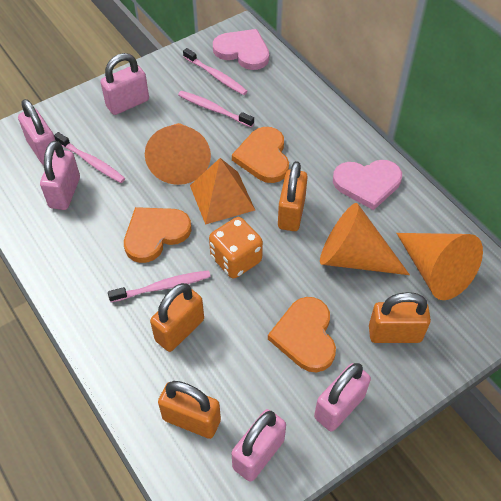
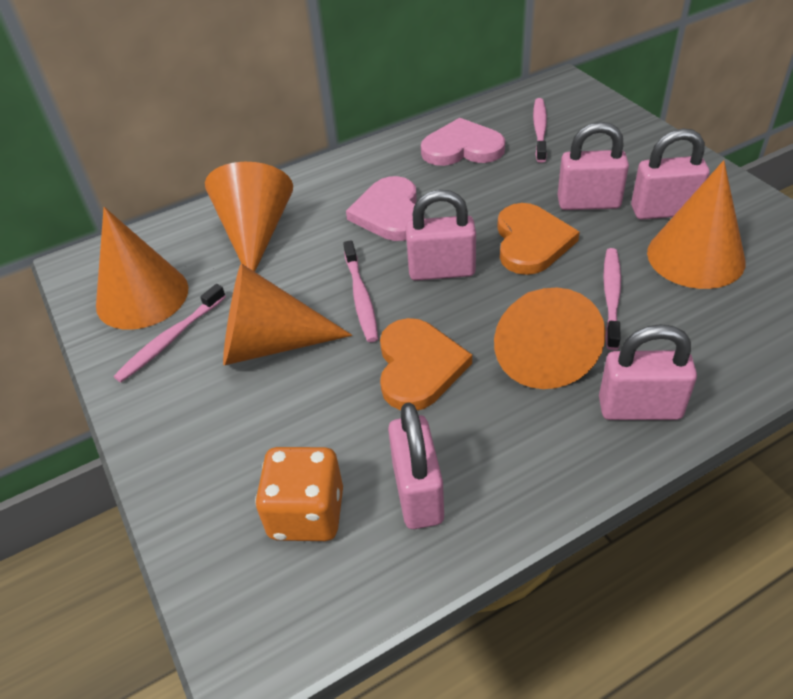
orange cone: 3 -> 5
orange heart: 3 -> 2
orange padlock: 4 -> 0
orange pyramid: 1 -> 0

